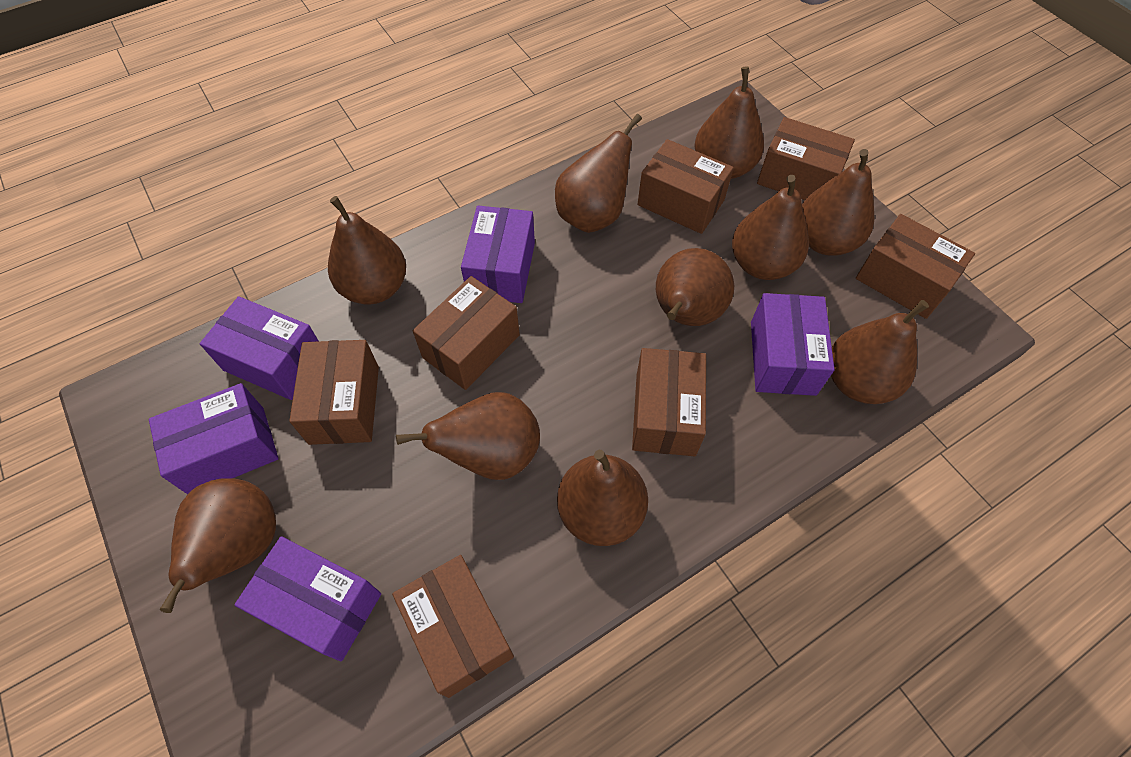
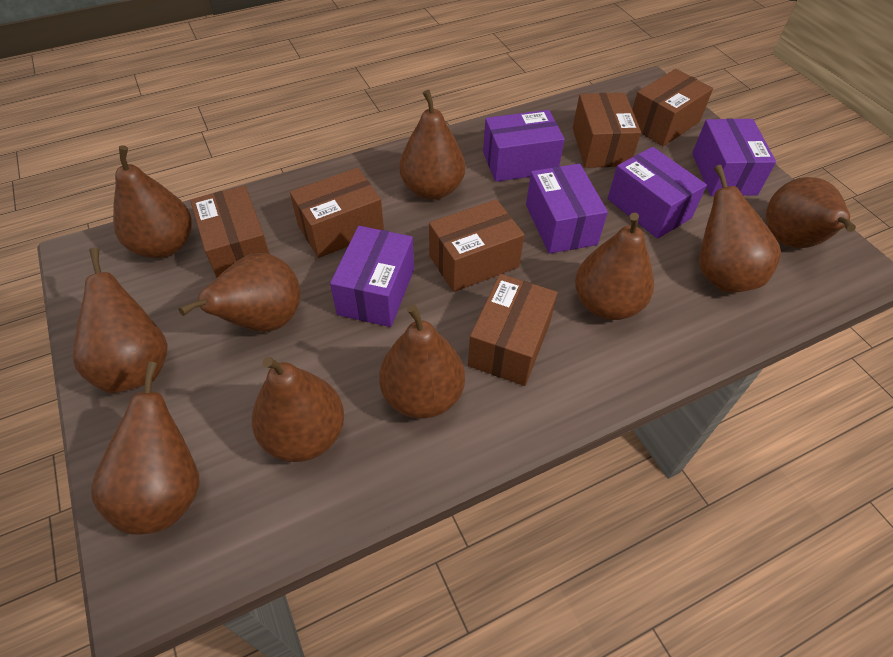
brown box: 7 -> 6

